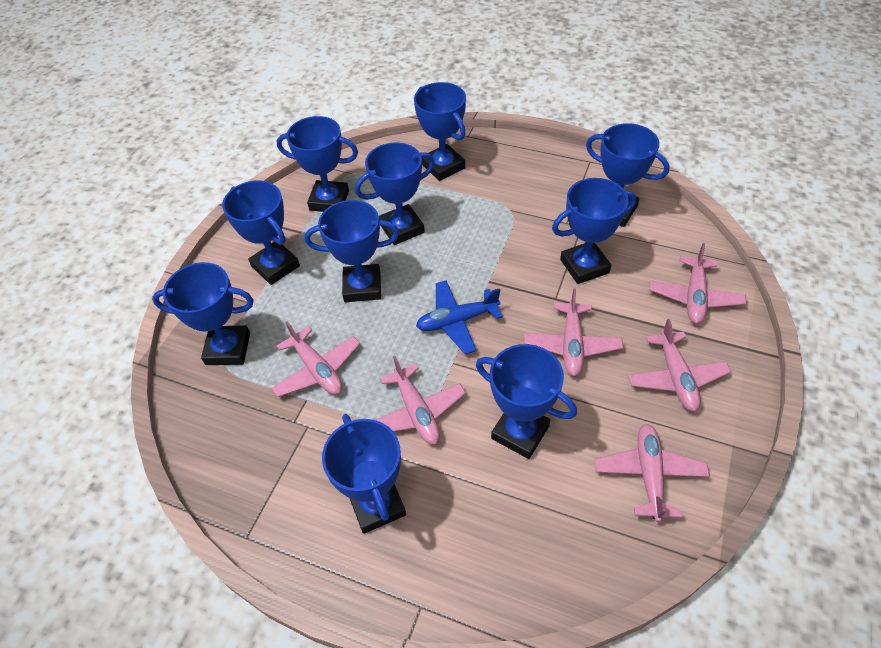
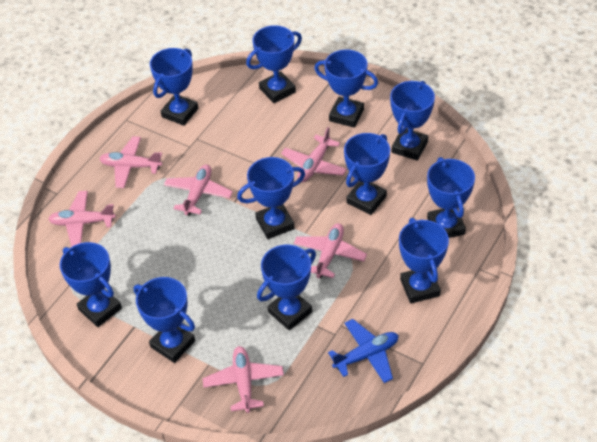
blue trophy: 10 -> 11

